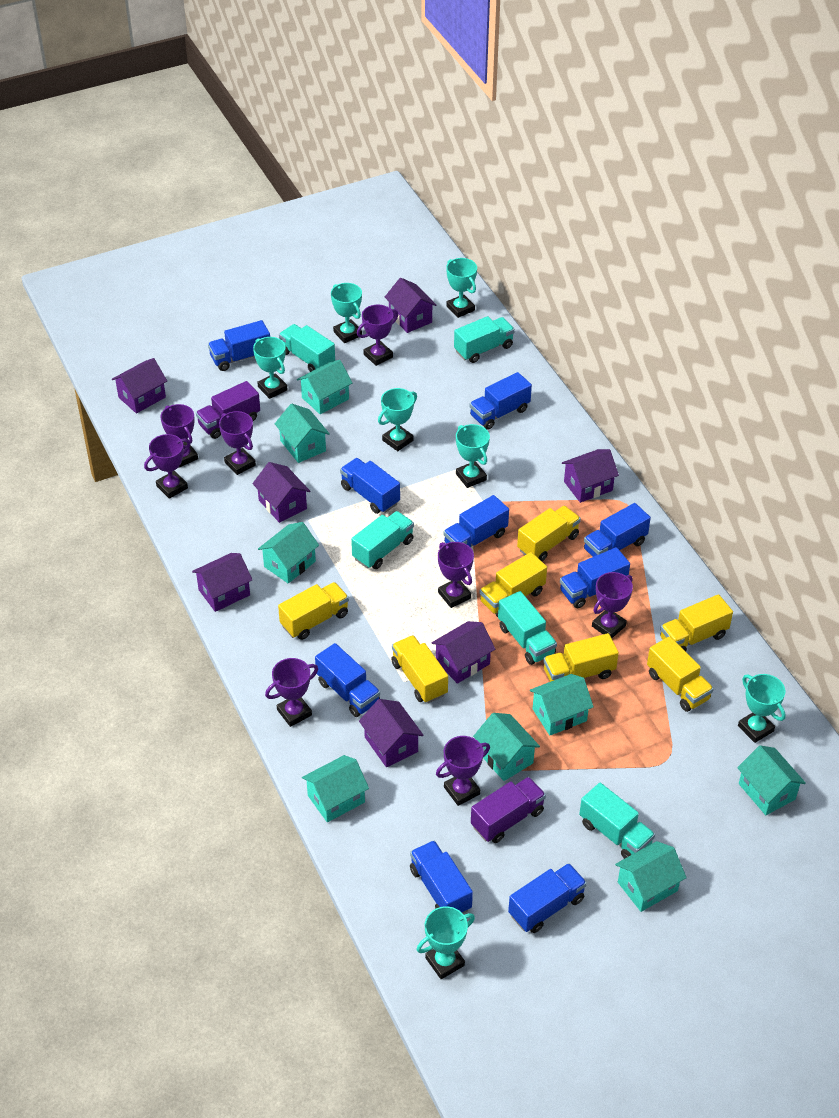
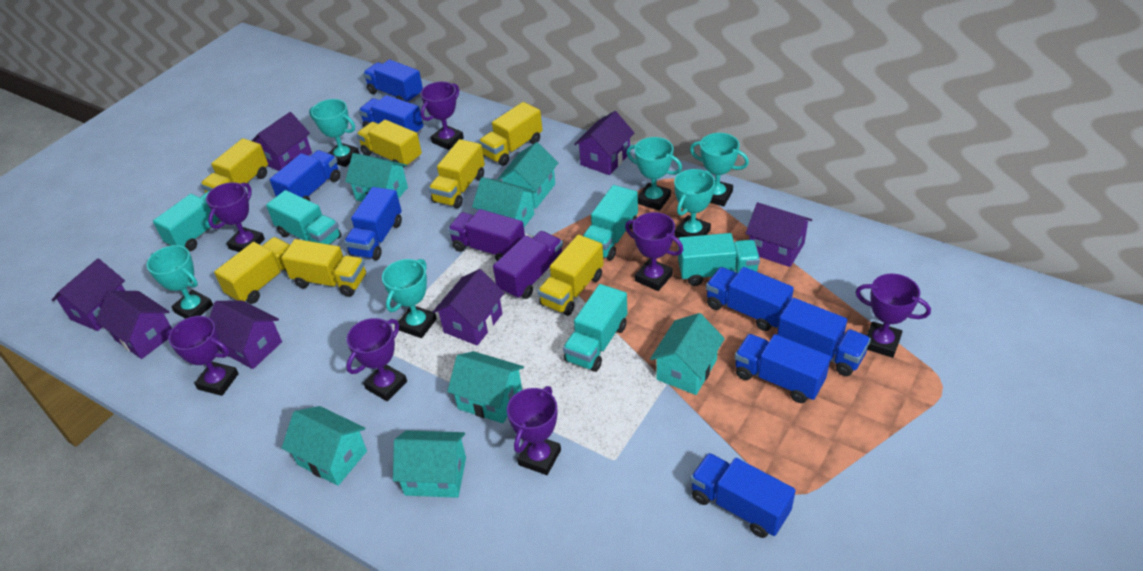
blue truck: 9 -> 8
purple trophy: 8 -> 7
turquoise house: 8 -> 7
turquoise trophy: 7 -> 6

